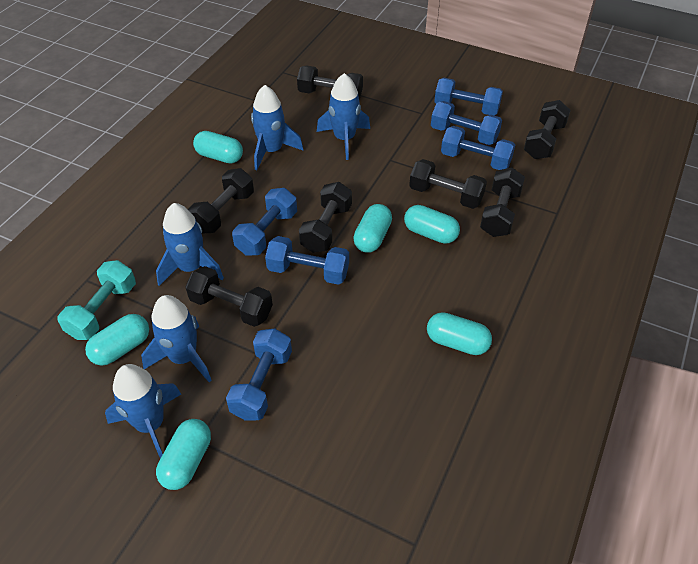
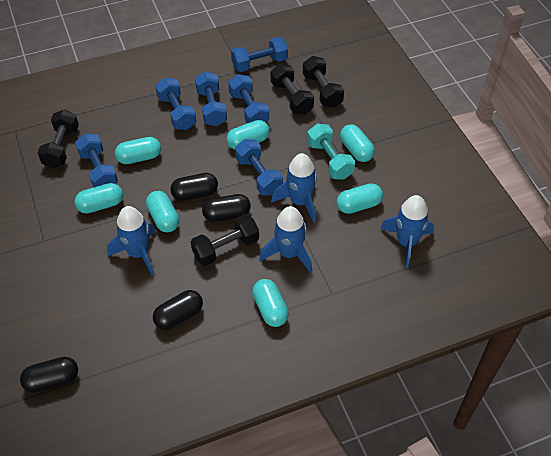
black capsule: 0 -> 4
black dumbbell: 7 -> 4
blue rocket: 5 -> 4
turquoise capsule: 6 -> 7

